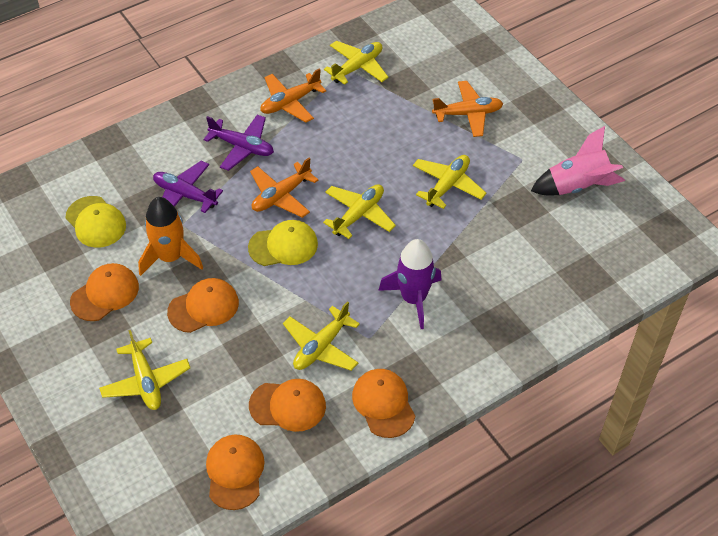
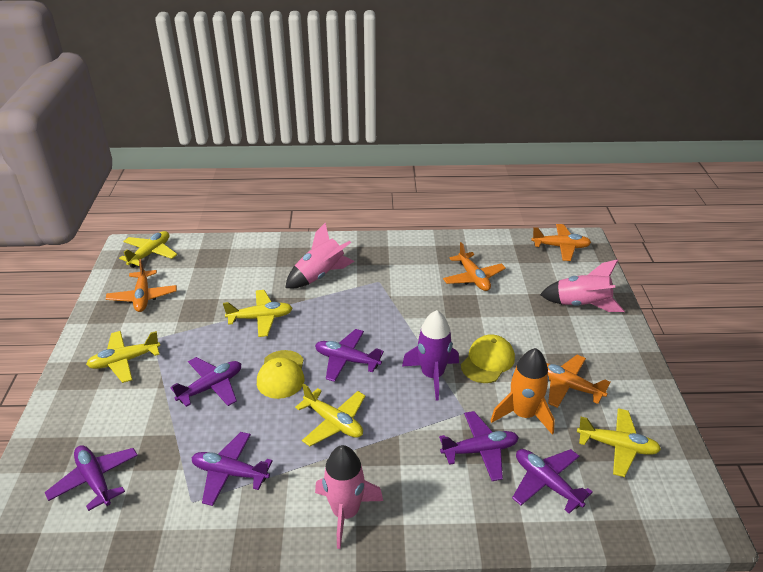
orange cap: 5 -> 0
orange plane: 3 -> 4
pink rocket: 1 -> 3
purple plane: 2 -> 6

